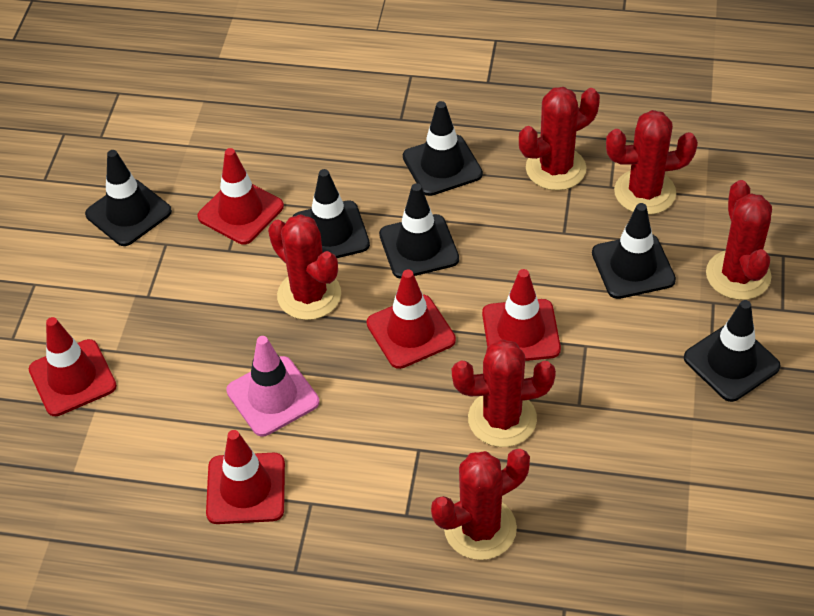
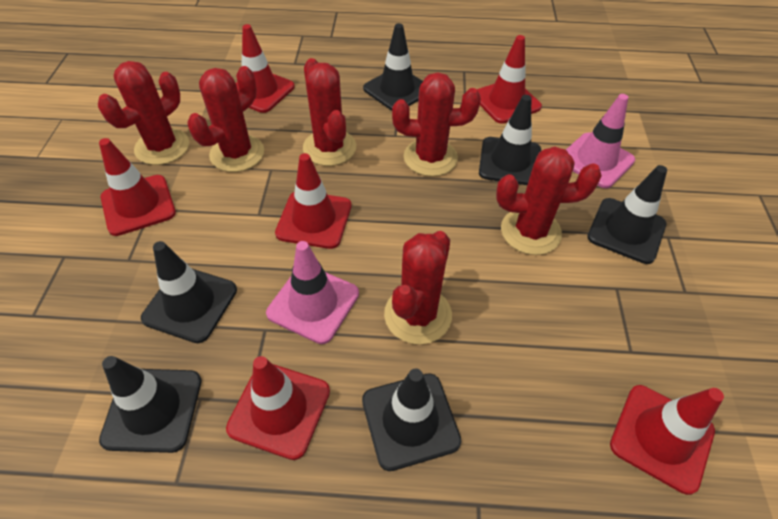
pink traffic cone: 1 -> 2
red traffic cone: 5 -> 6

